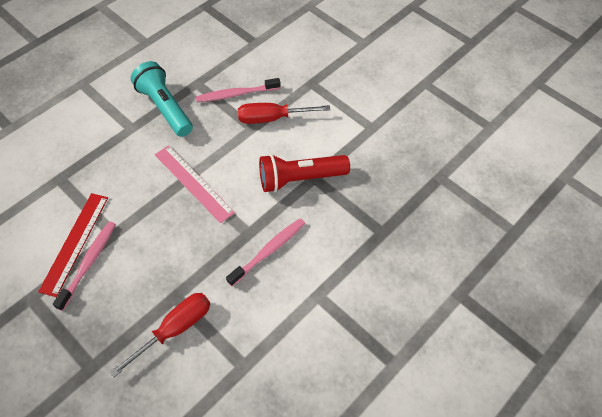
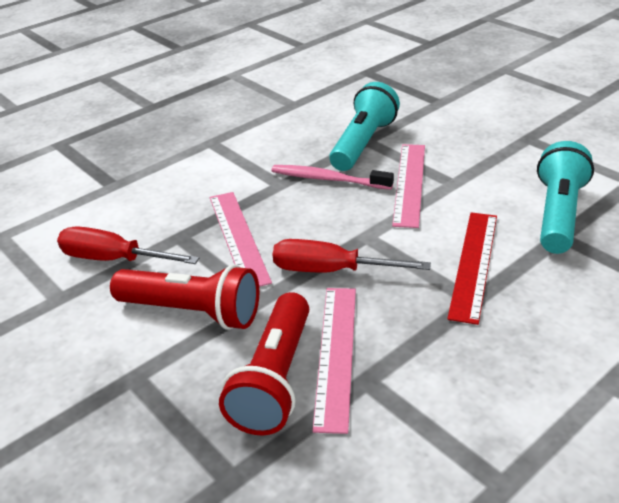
pink ruler: 1 -> 3
pink toothbrush: 3 -> 1
red flashlight: 1 -> 2
turquoise flashlight: 1 -> 2

